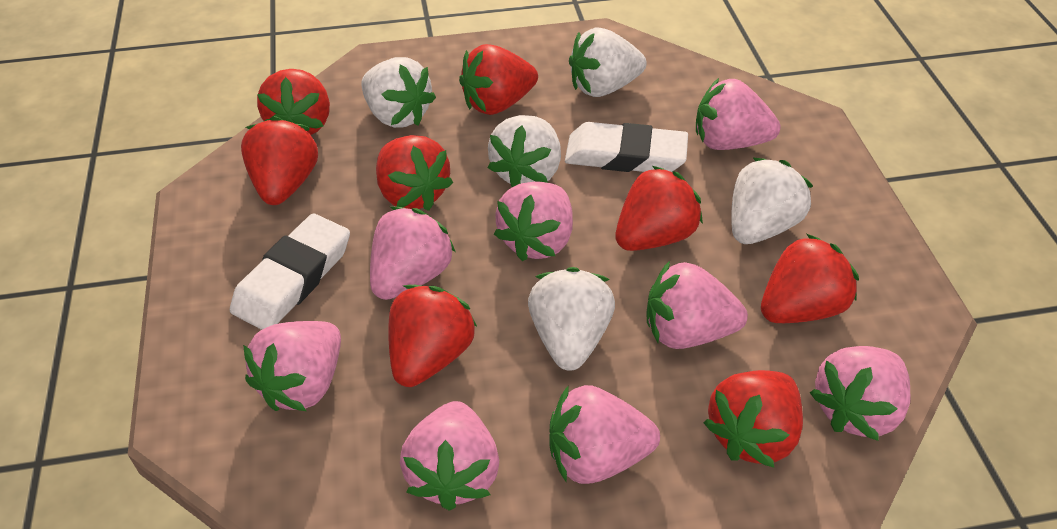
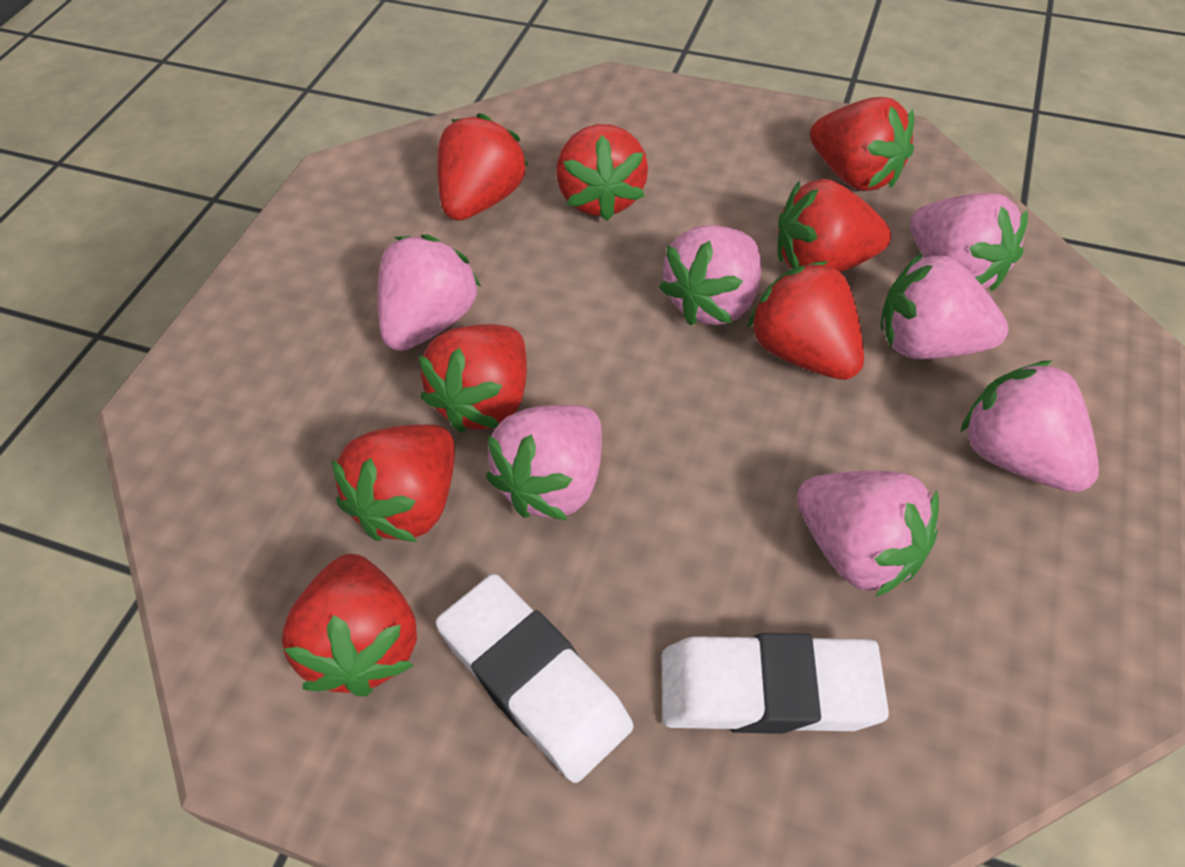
pink strawberry: 8 -> 7
white strawberry: 5 -> 0

